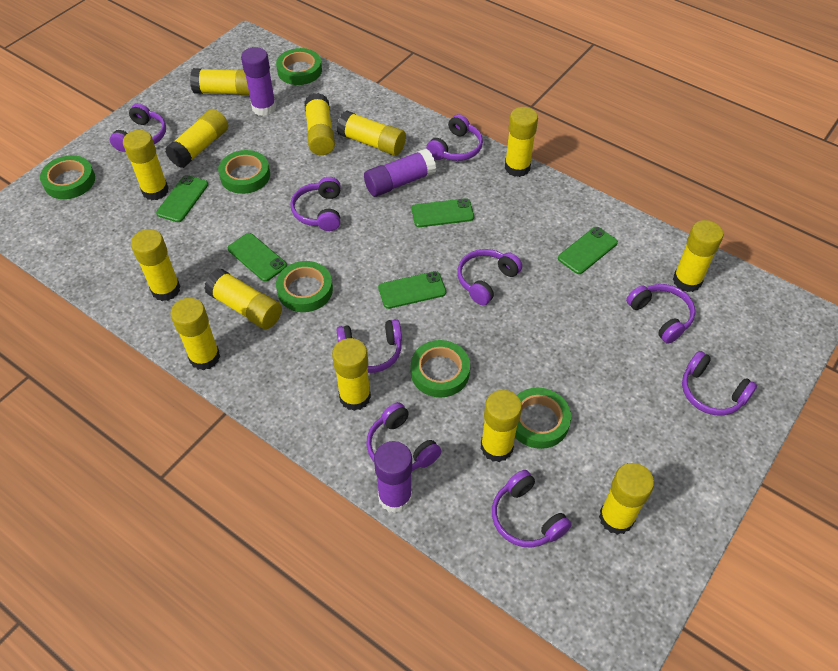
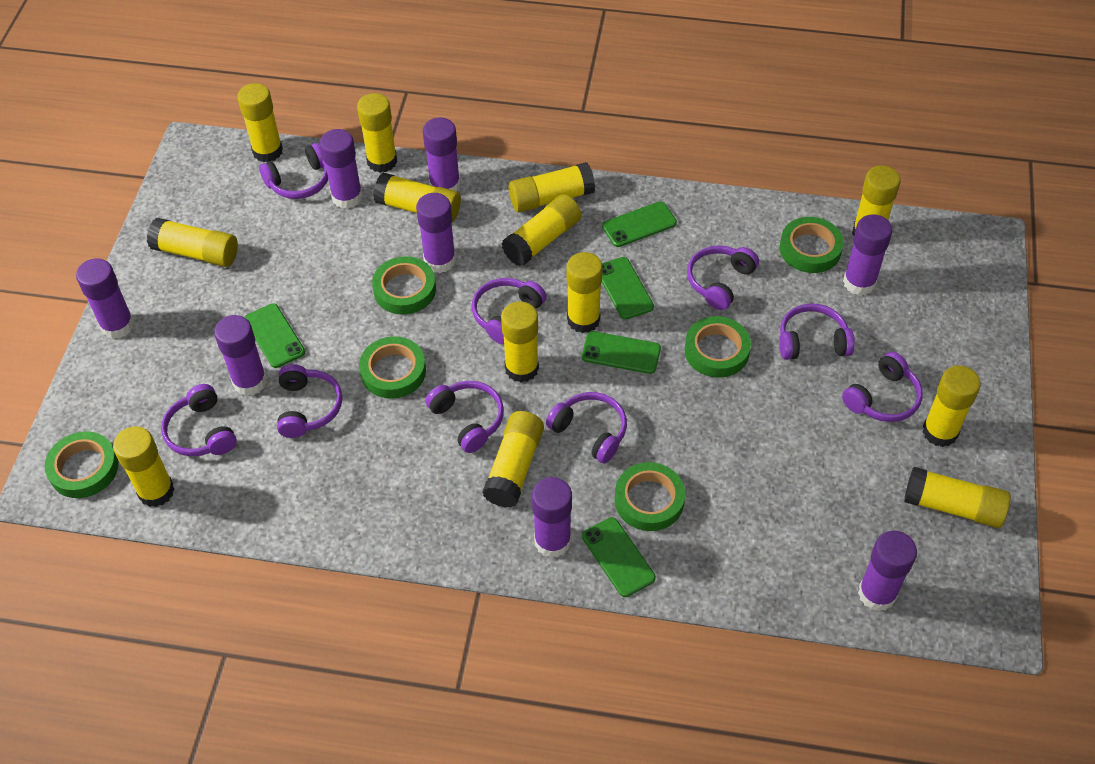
purple glue stick: 3 -> 8

